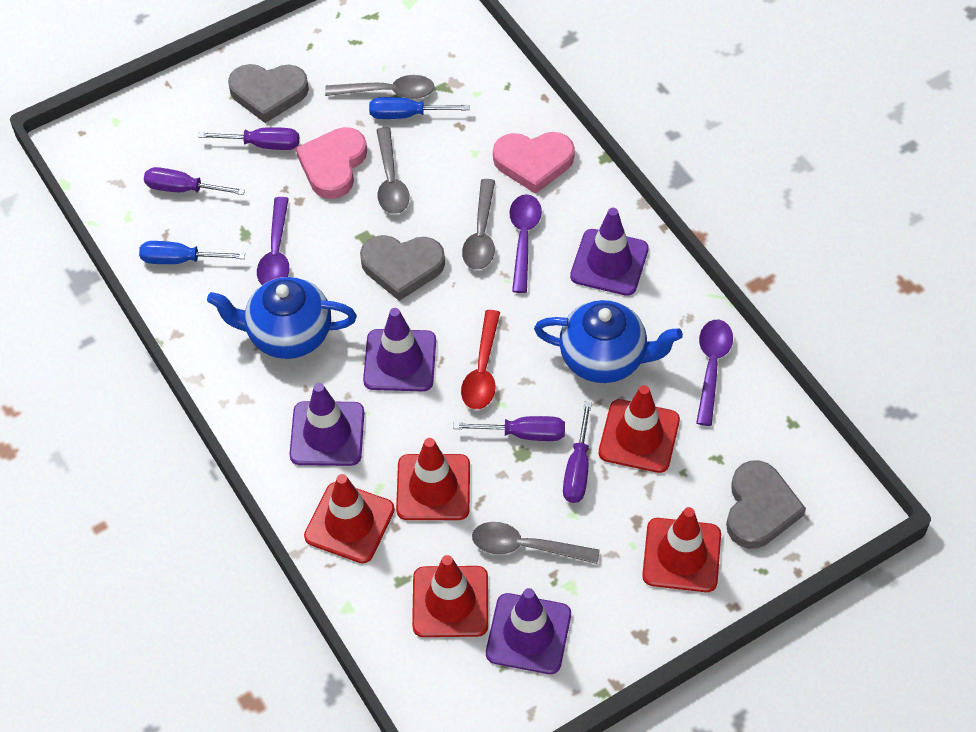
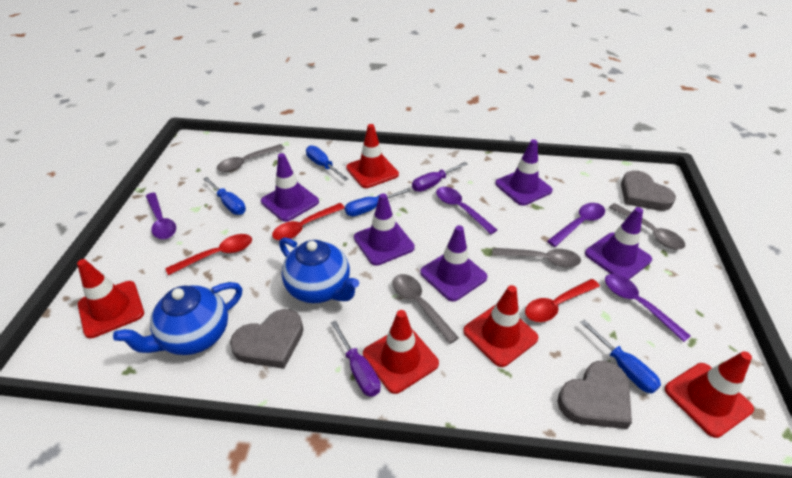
blue screwdriver: 2 -> 4
pink heart: 2 -> 0
purple screwdriver: 4 -> 2
purple spoon: 3 -> 4
purple traffic cone: 4 -> 5
red spoon: 1 -> 3

